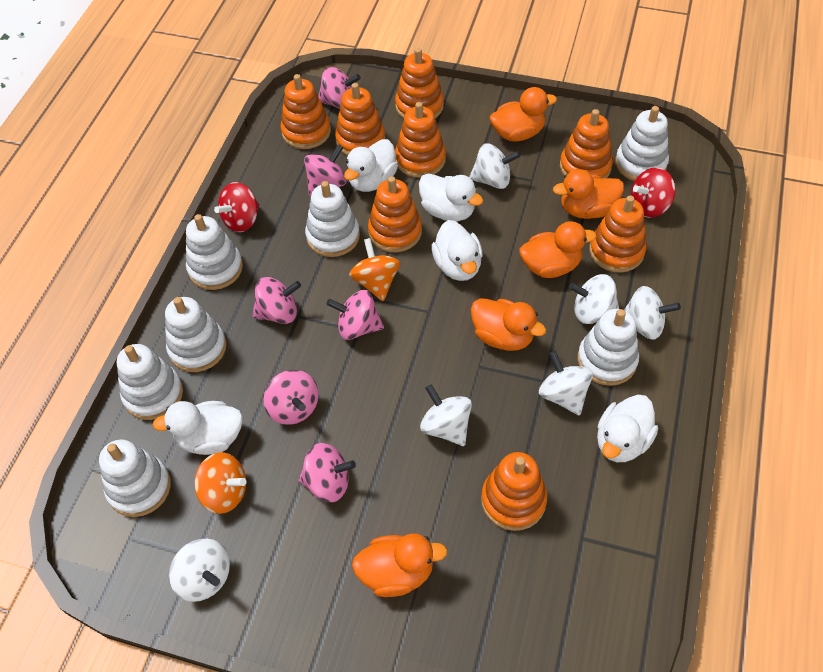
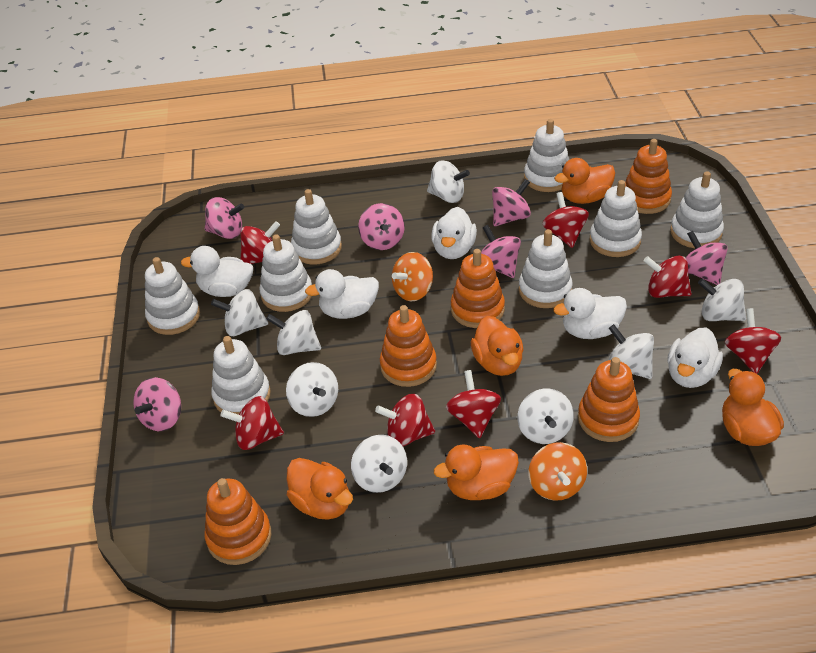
orange stacking toy: 8 -> 5
red spinning top: 2 -> 7
white spinning top: 6 -> 8
white stacking toy: 7 -> 8

